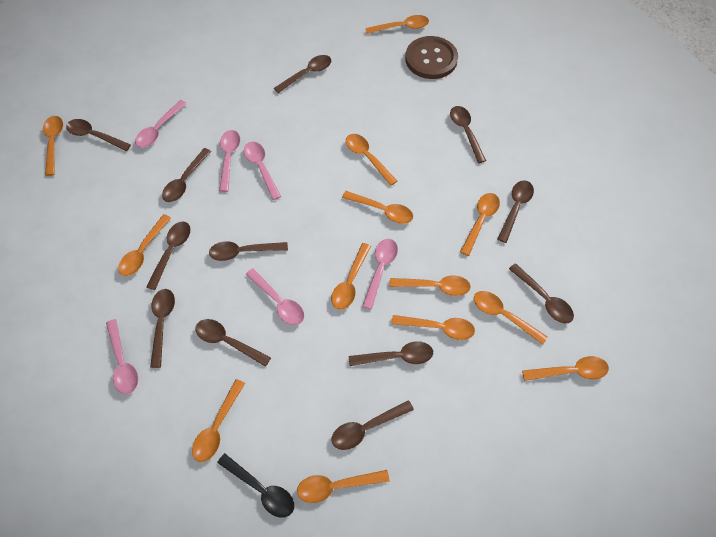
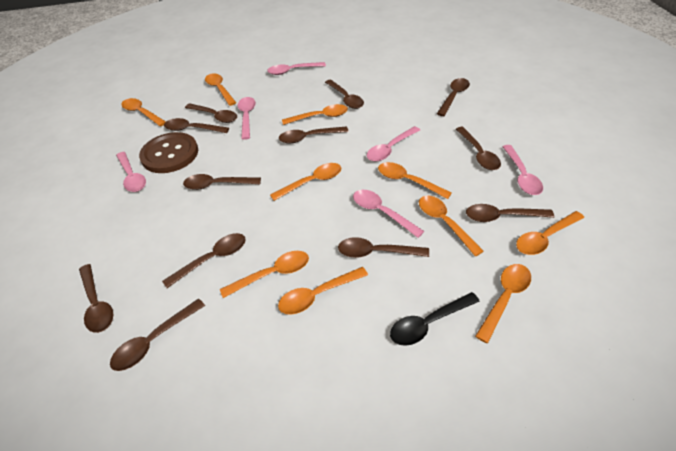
orange spoon: 13 -> 10

